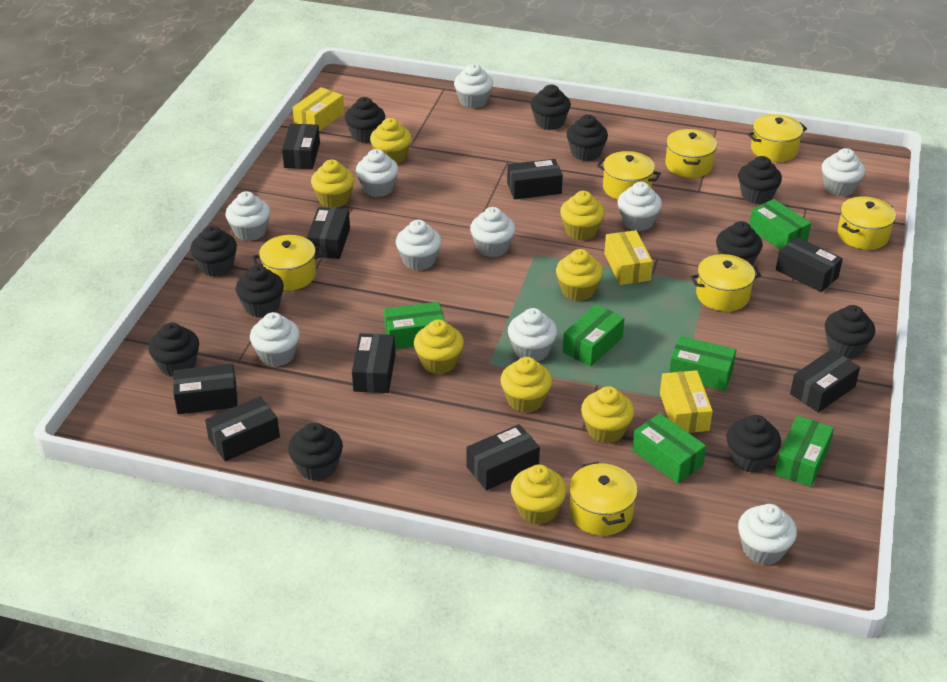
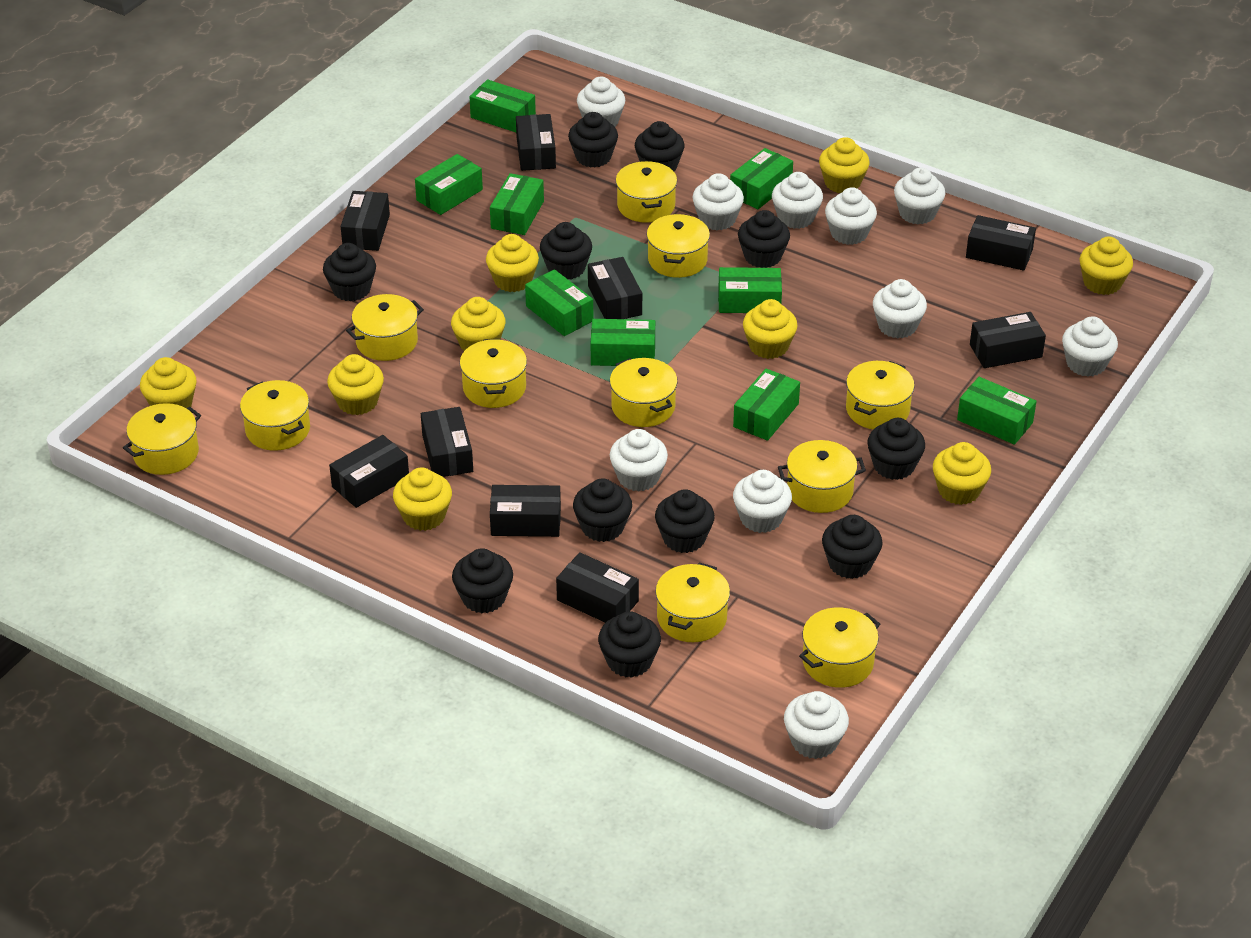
green box: 6 -> 9
yellow box: 3 -> 0
yellow cupcake: 8 -> 9
yellow pot: 7 -> 11

